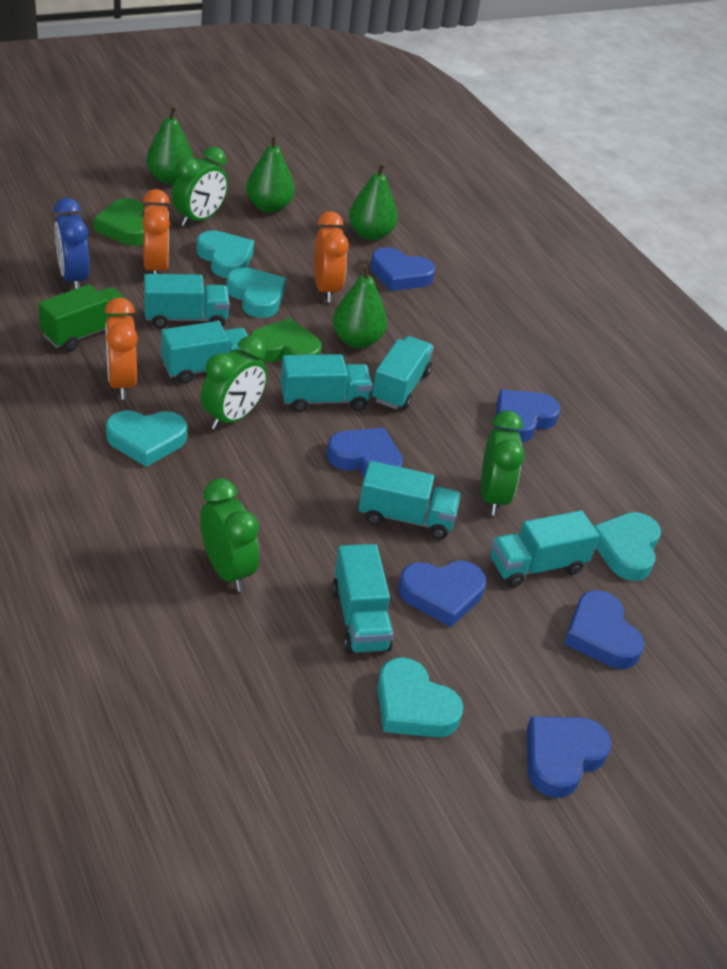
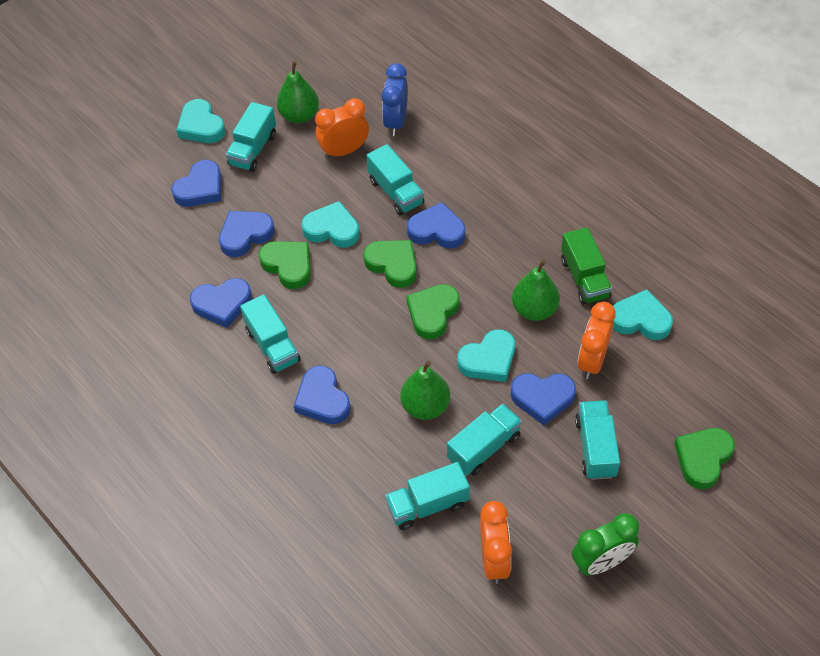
green clock: 4 -> 1
green heart: 2 -> 4
green pear: 4 -> 3
turquoise heart: 5 -> 4
turquoise truck: 7 -> 6

